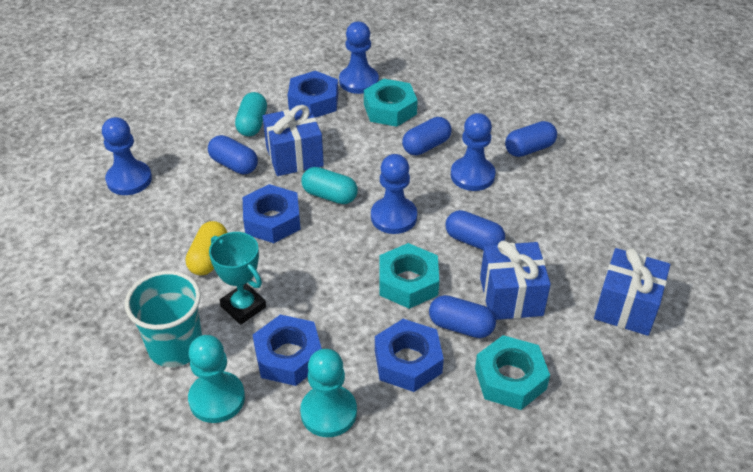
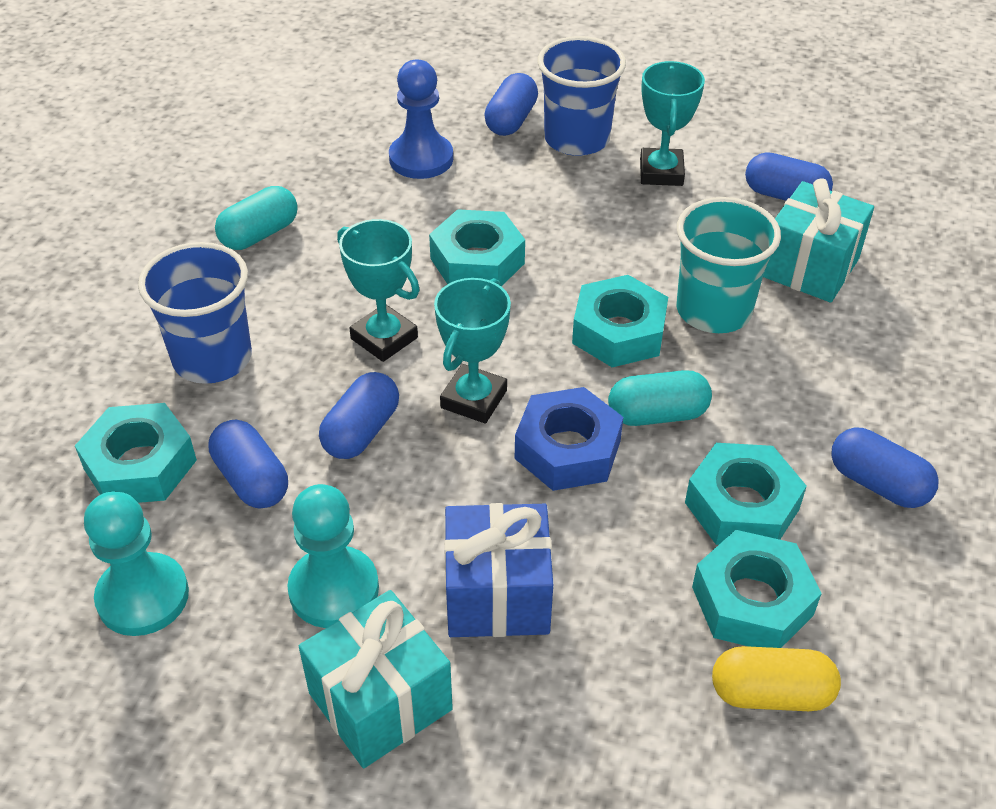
blue cup: 0 -> 2
blue gift: 3 -> 1
blue nut: 4 -> 1
blue pawn: 4 -> 1
turquoise gift: 0 -> 2
turquoise nut: 3 -> 5
turquoise trophy: 1 -> 3

